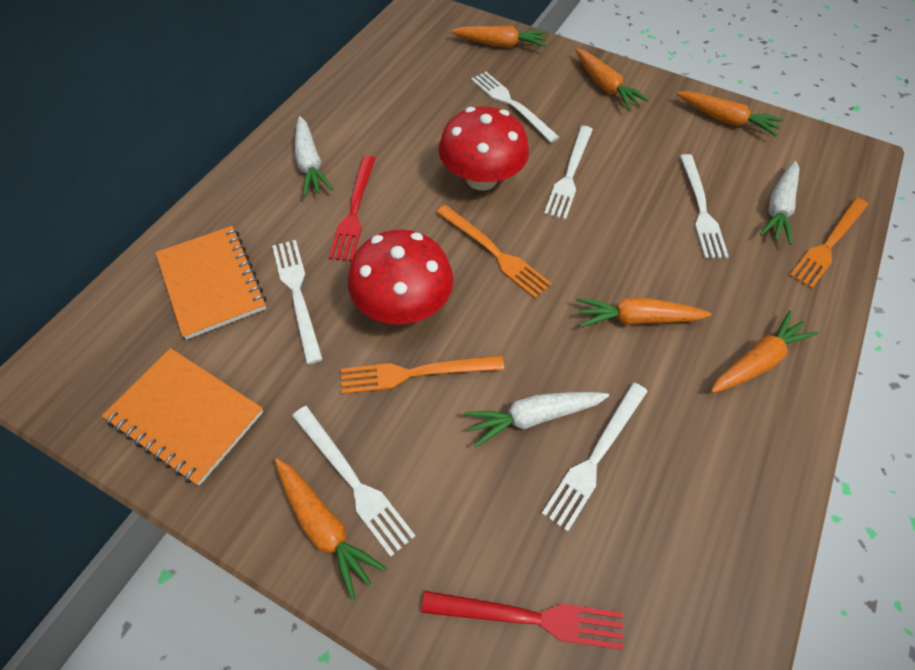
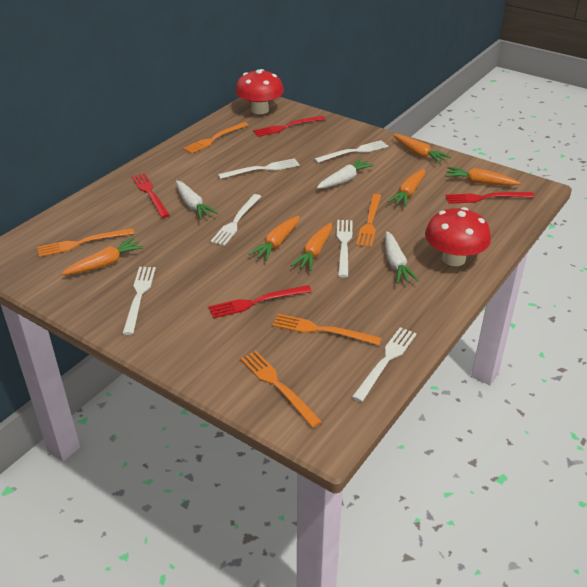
orange fork: 3 -> 5
orange notebook: 2 -> 0
red fork: 2 -> 4

